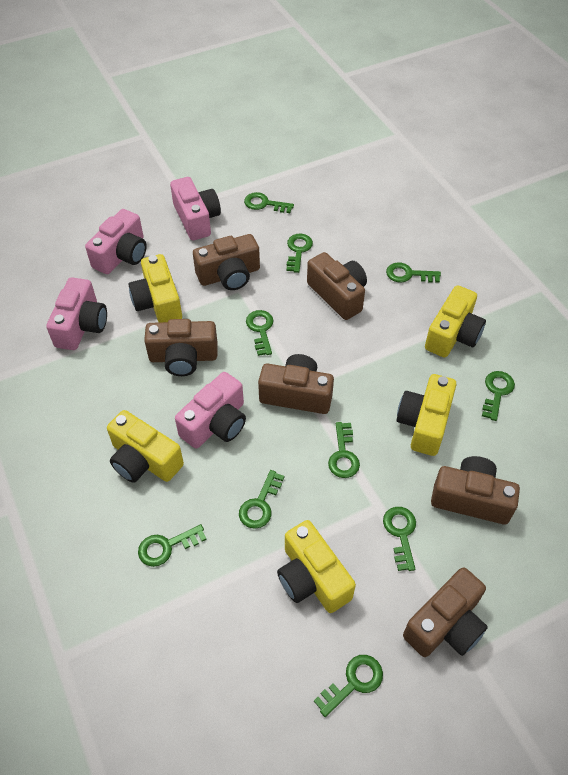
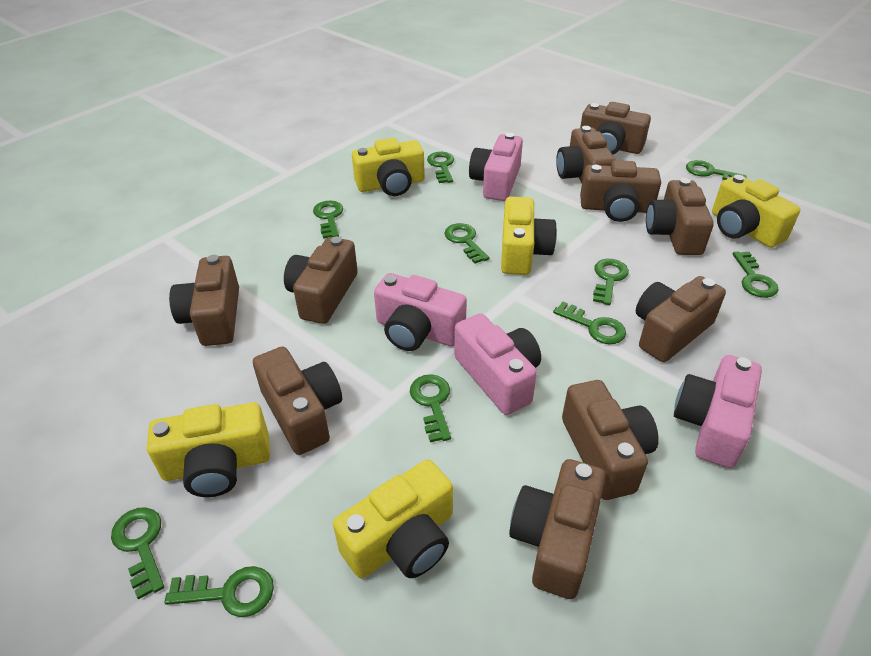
brown camera: 6 -> 10

